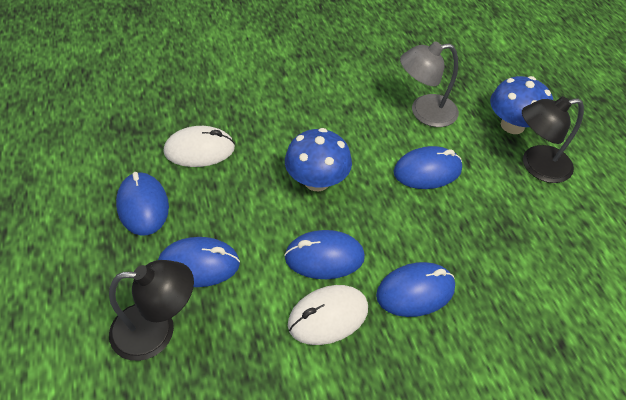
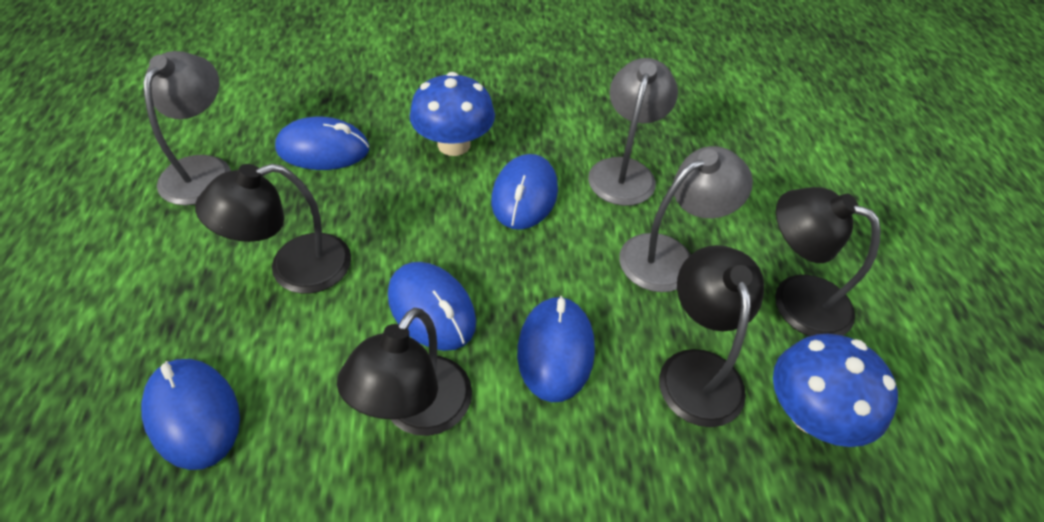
black lamp: 2 -> 4
grey lamp: 1 -> 3
white mouse: 2 -> 0

